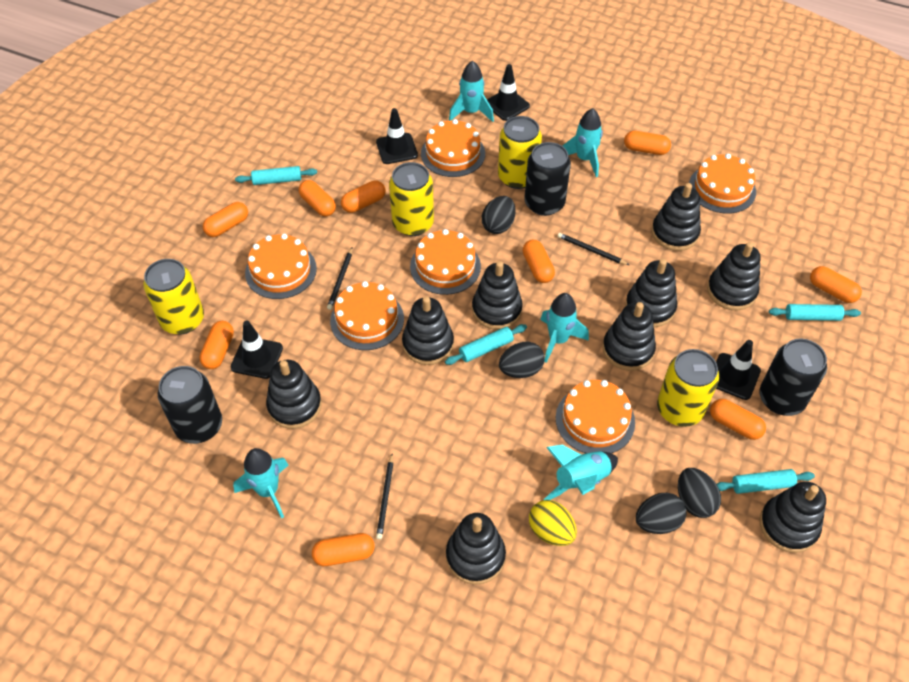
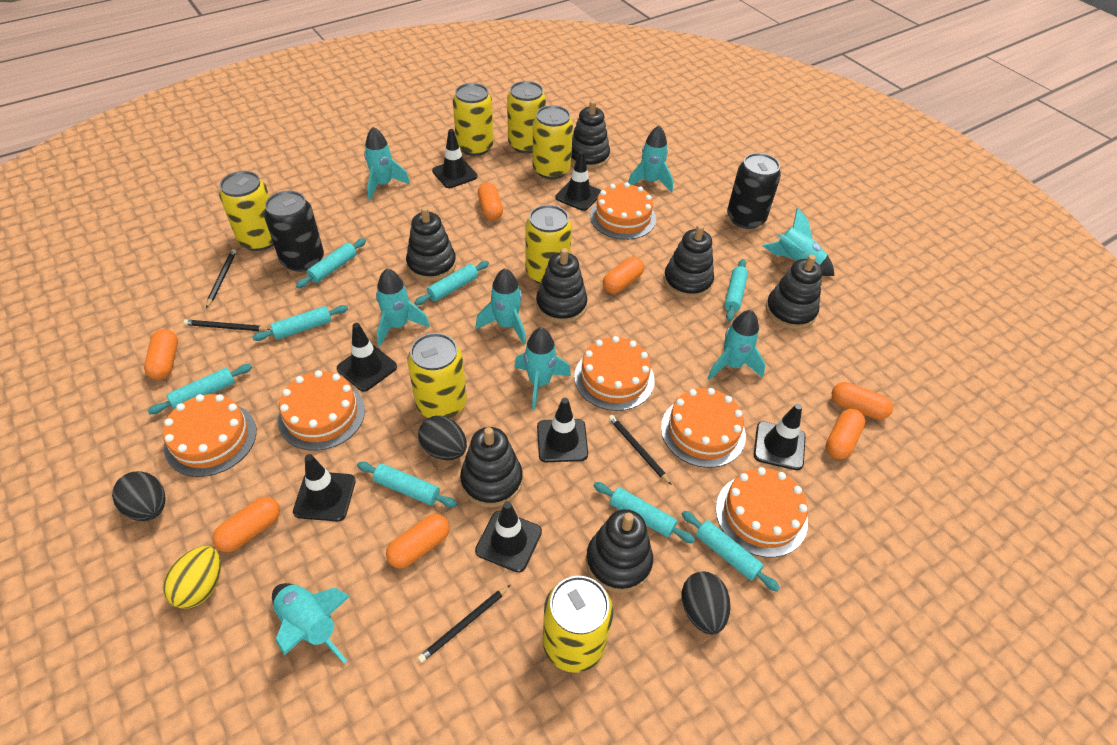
black can: 3 -> 2
black egg: 4 -> 3
black pencil: 3 -> 4
black stacking toy: 9 -> 7
black traffic cone: 4 -> 7
orange capsule: 9 -> 7
turquoise rocket: 5 -> 8
turquoise rolling pin: 4 -> 8
yellow can: 4 -> 7

